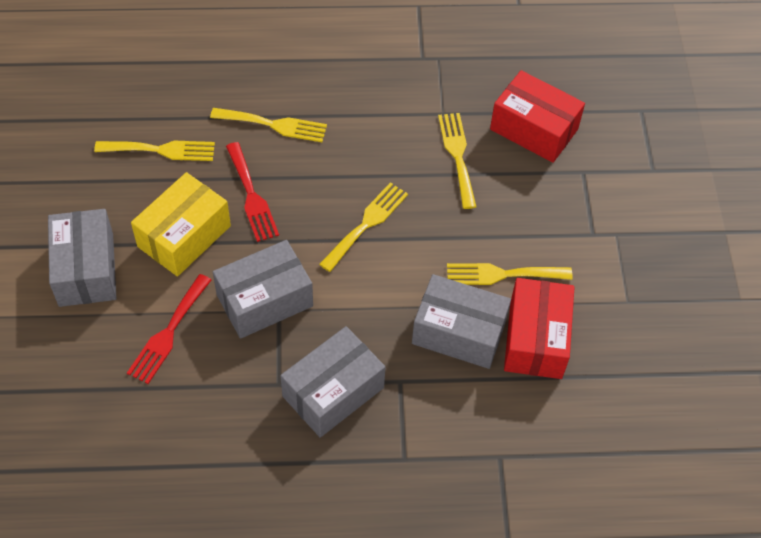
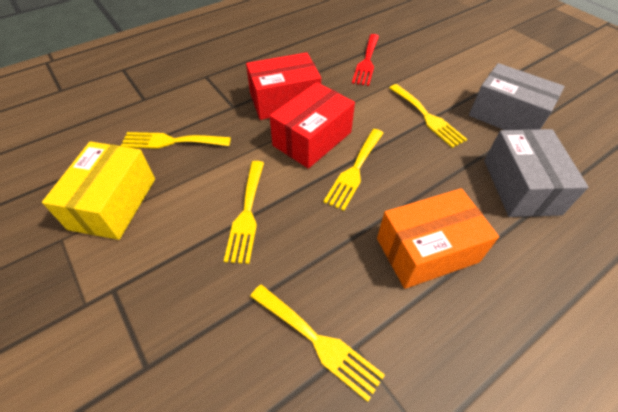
grey box: 4 -> 2
orange box: 0 -> 1
red fork: 2 -> 1

